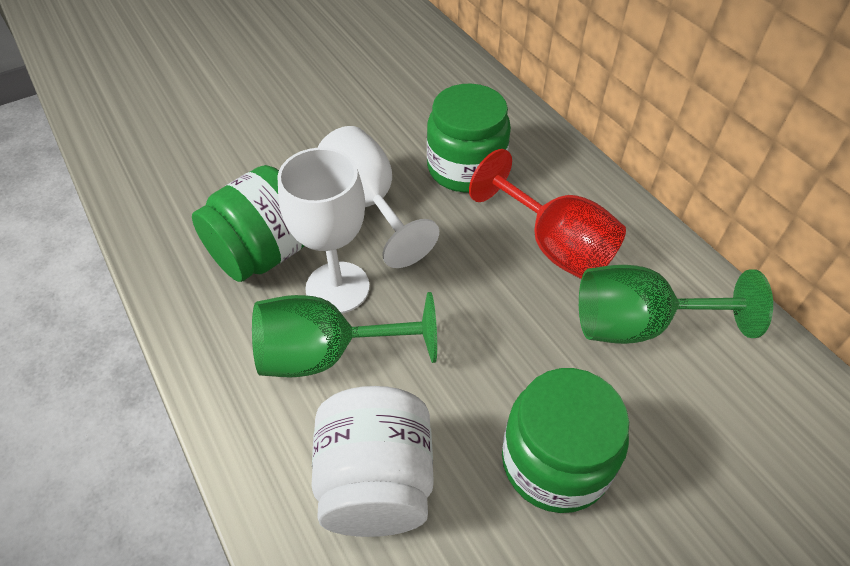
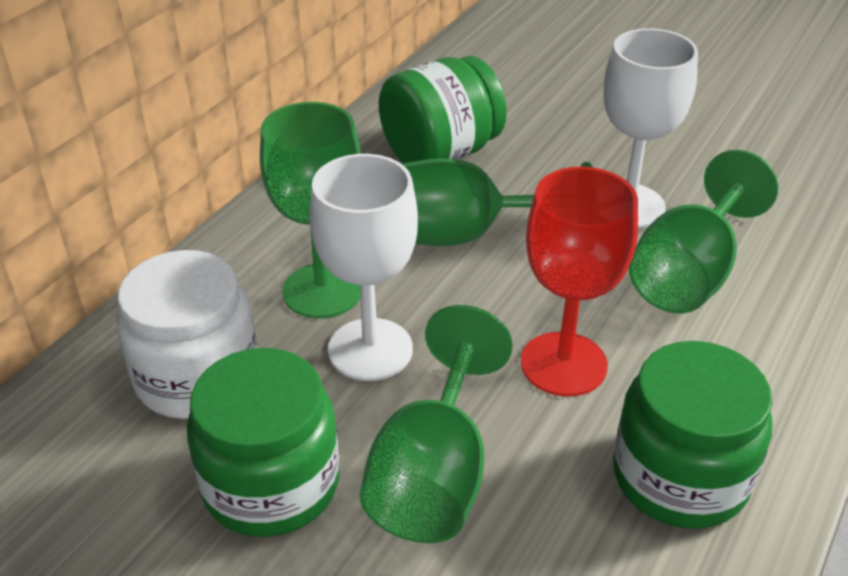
green goblet: 2 -> 4

